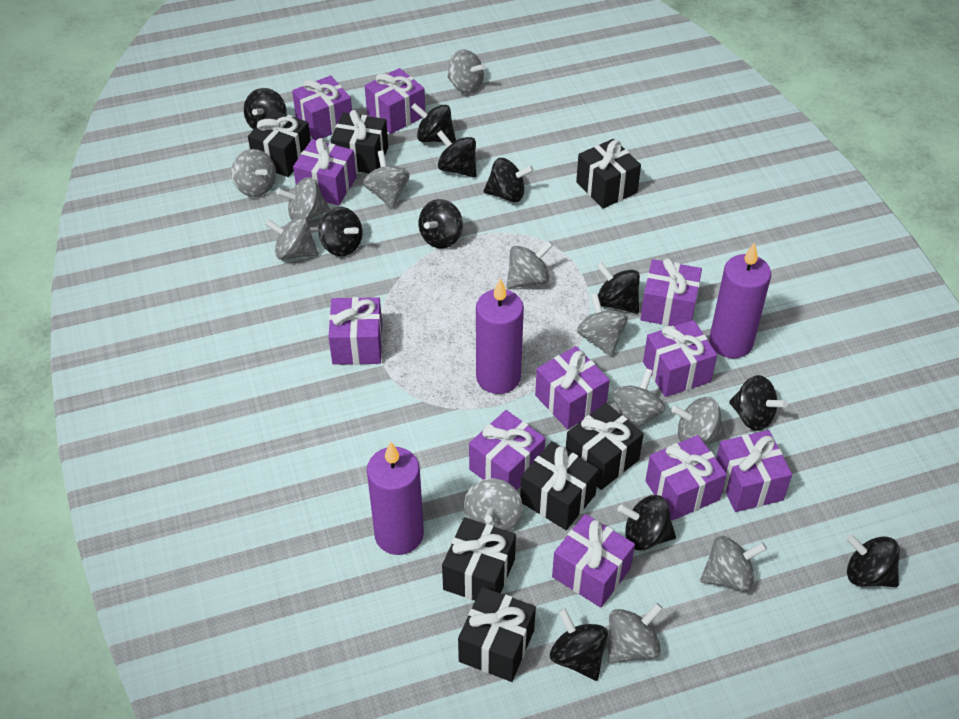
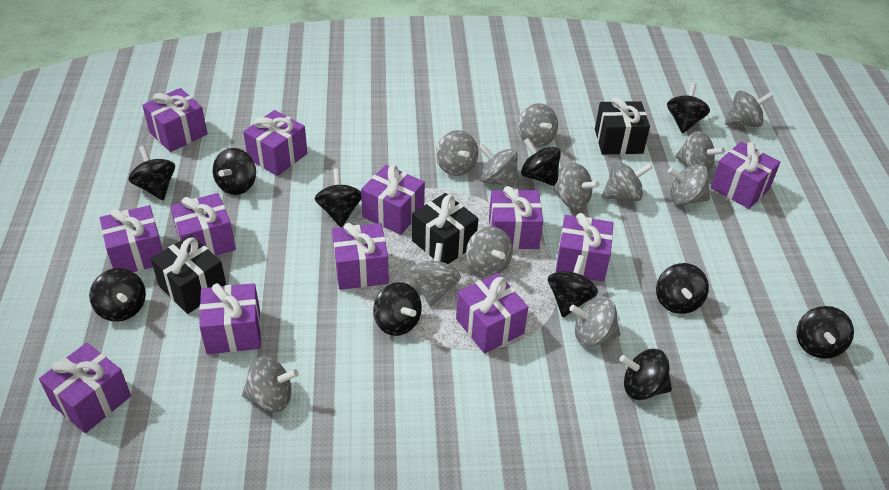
black gift: 7 -> 3
purple candle: 3 -> 0
purple gift: 11 -> 12

